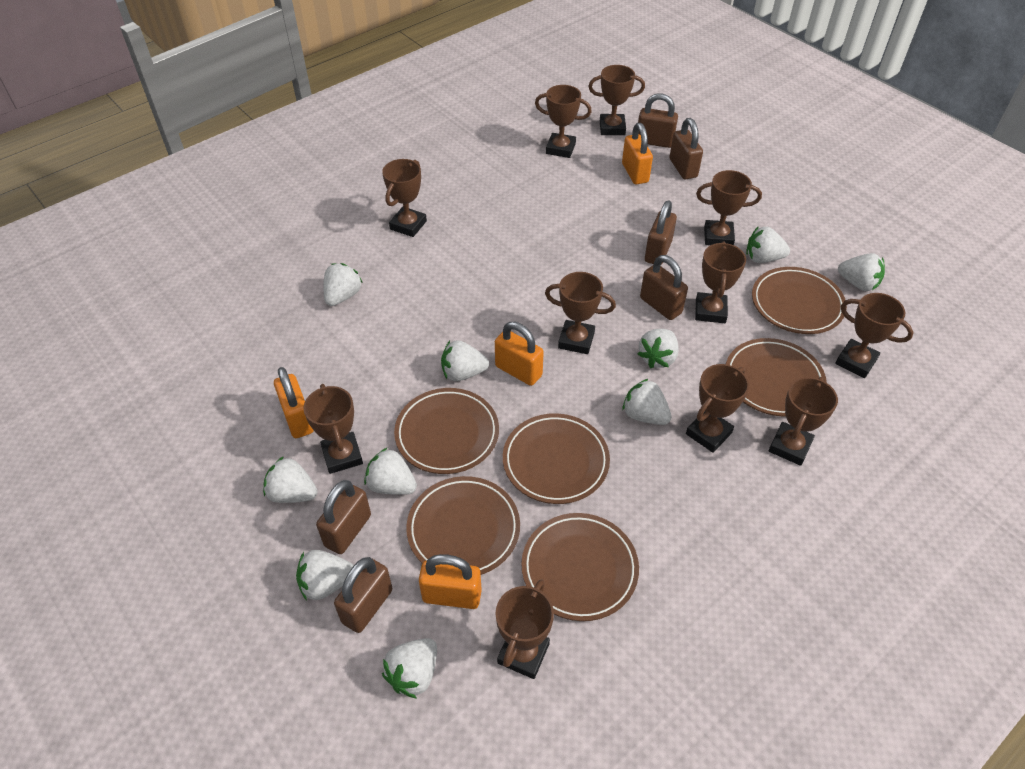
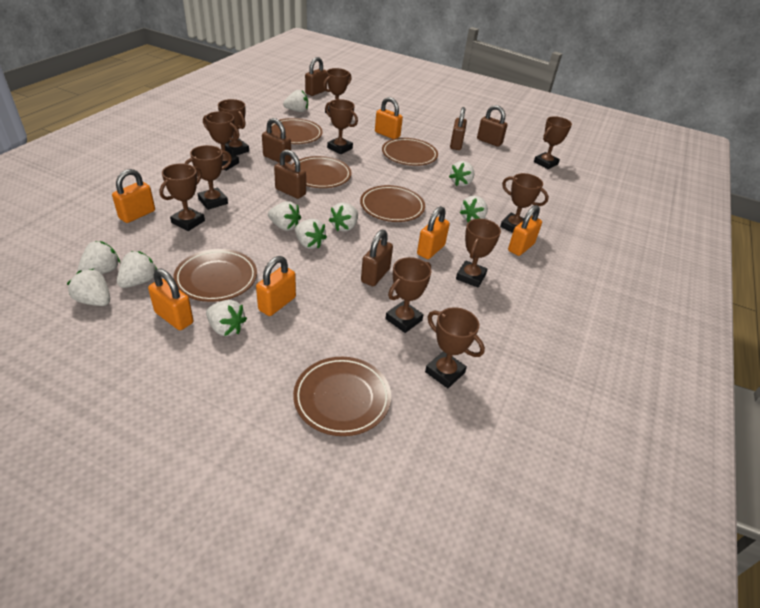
orange padlock: 4 -> 6

